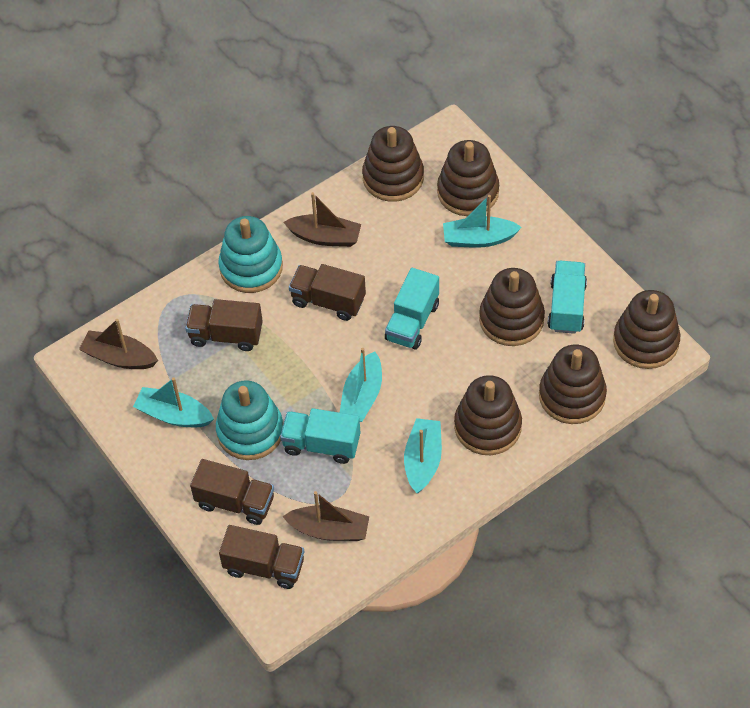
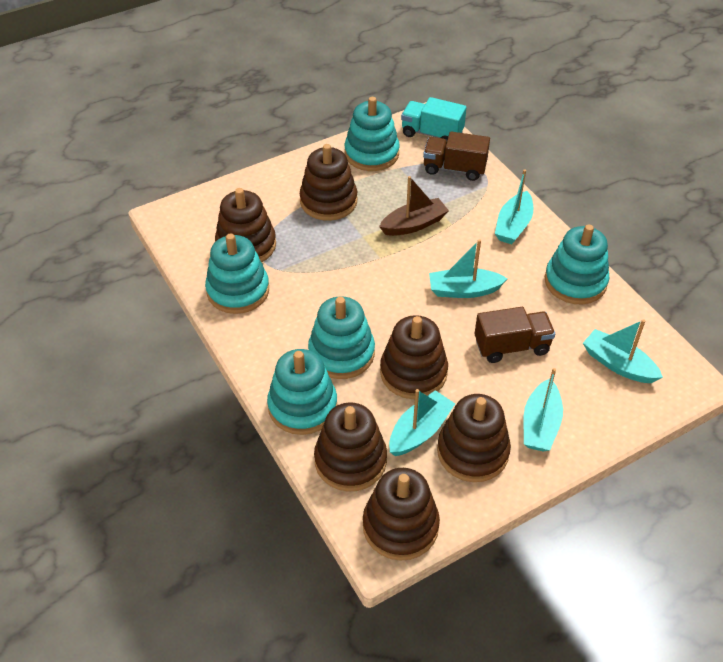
brown boat: 3 -> 1
brown truck: 4 -> 2
turquoise boat: 4 -> 5
turquoise stacking toy: 2 -> 5
turquoise truck: 3 -> 1

